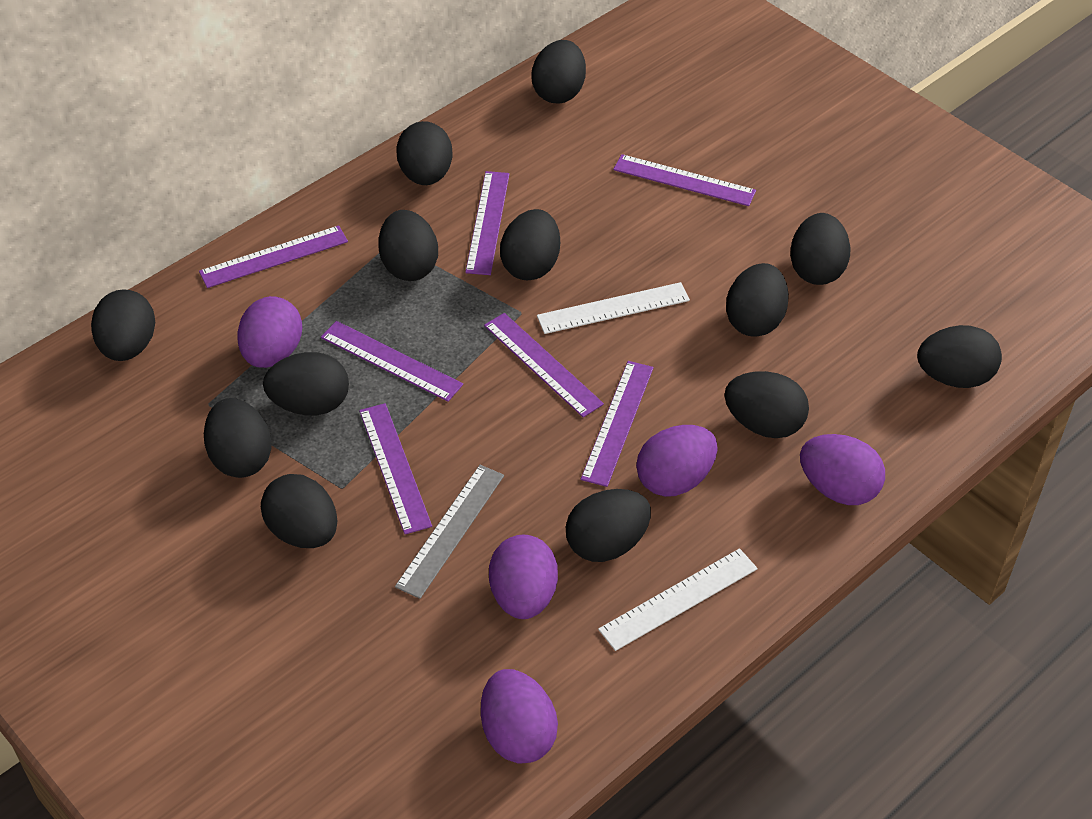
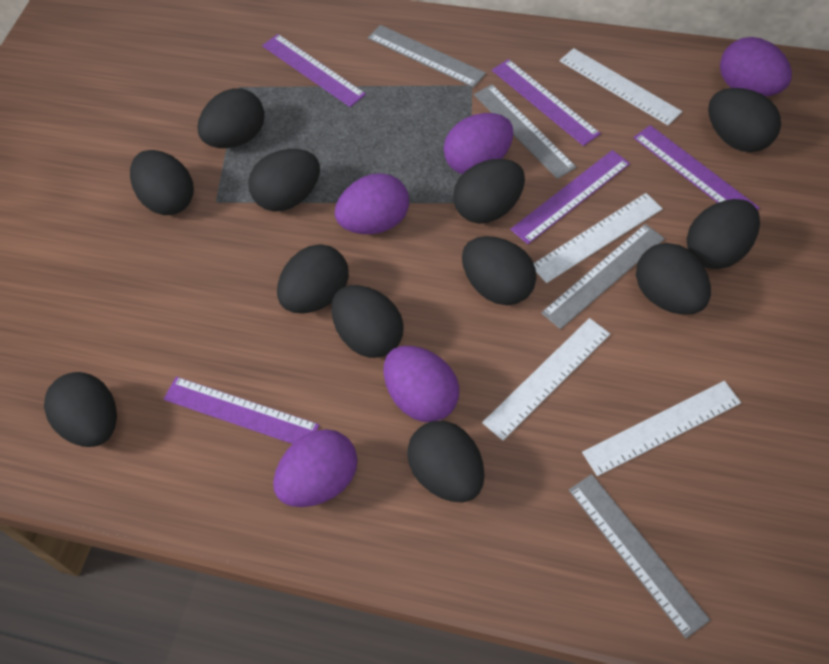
black egg: 13 -> 12
grey ruler: 1 -> 4
purple ruler: 7 -> 5
white ruler: 2 -> 4

